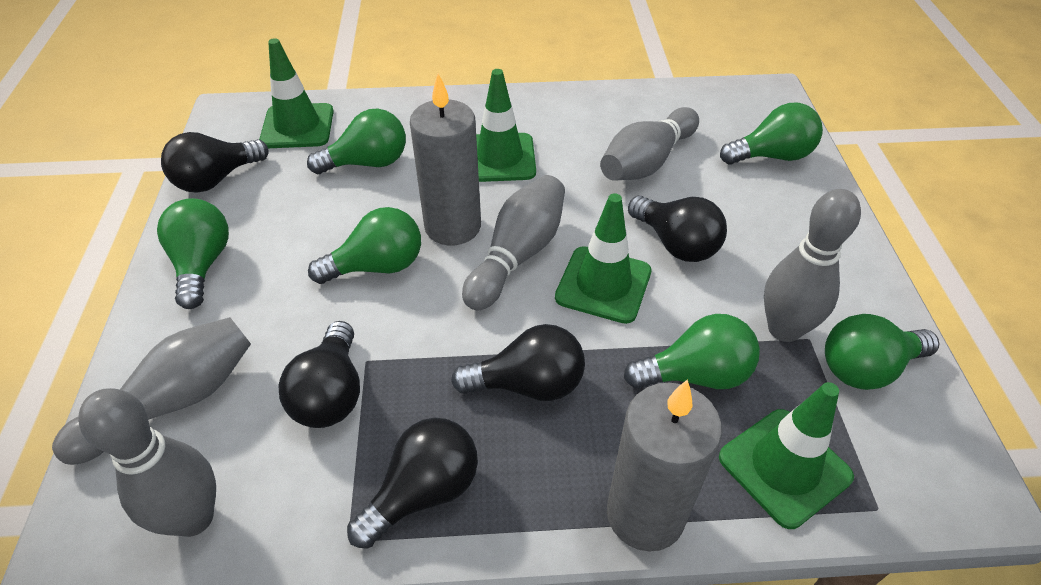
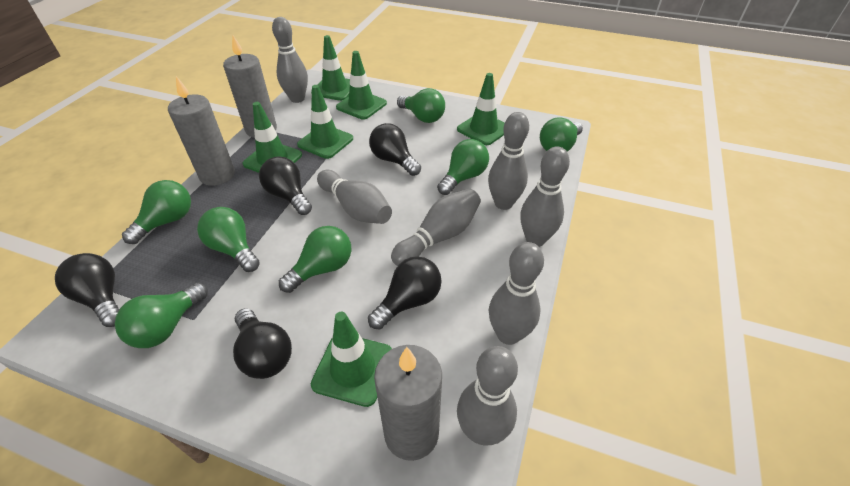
green light bulb: 6 -> 7
green traffic cone: 4 -> 6
grey bowling pin: 5 -> 7
grey candle: 2 -> 3

